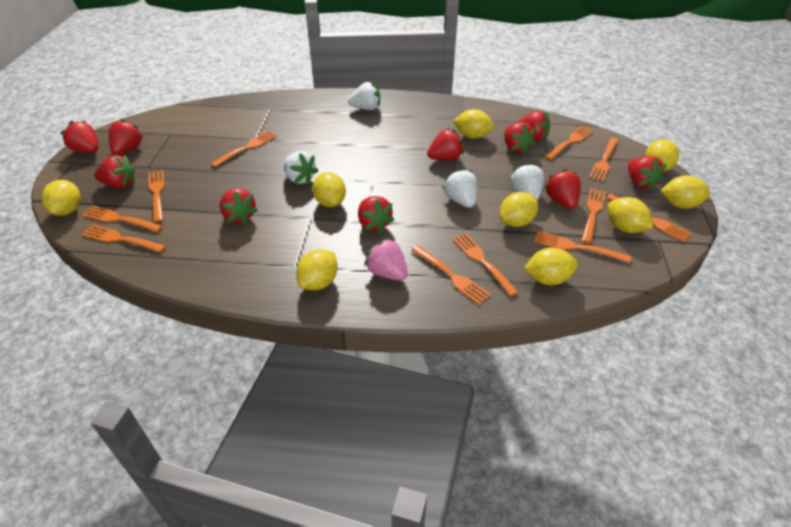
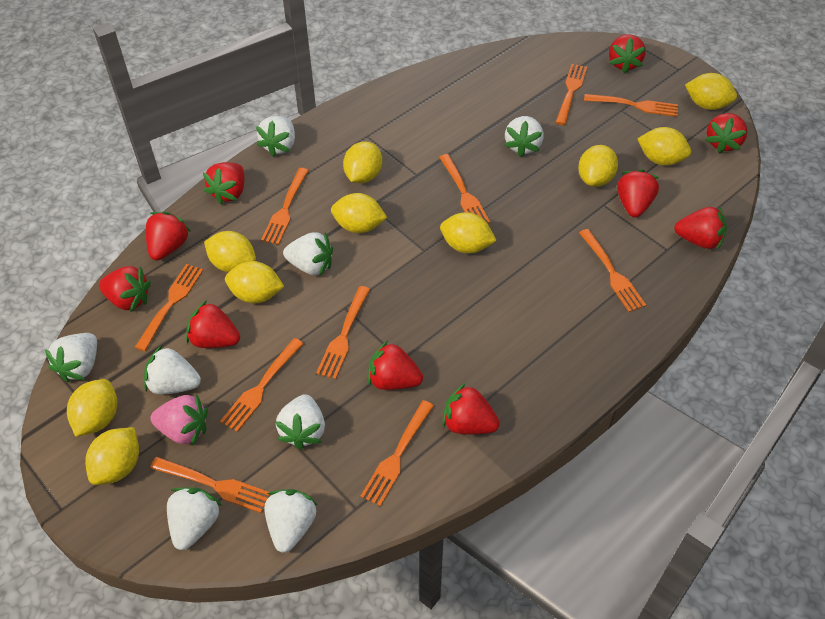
orange fork: 11 -> 10
white strawberry: 4 -> 8
yellow lemon: 9 -> 10

